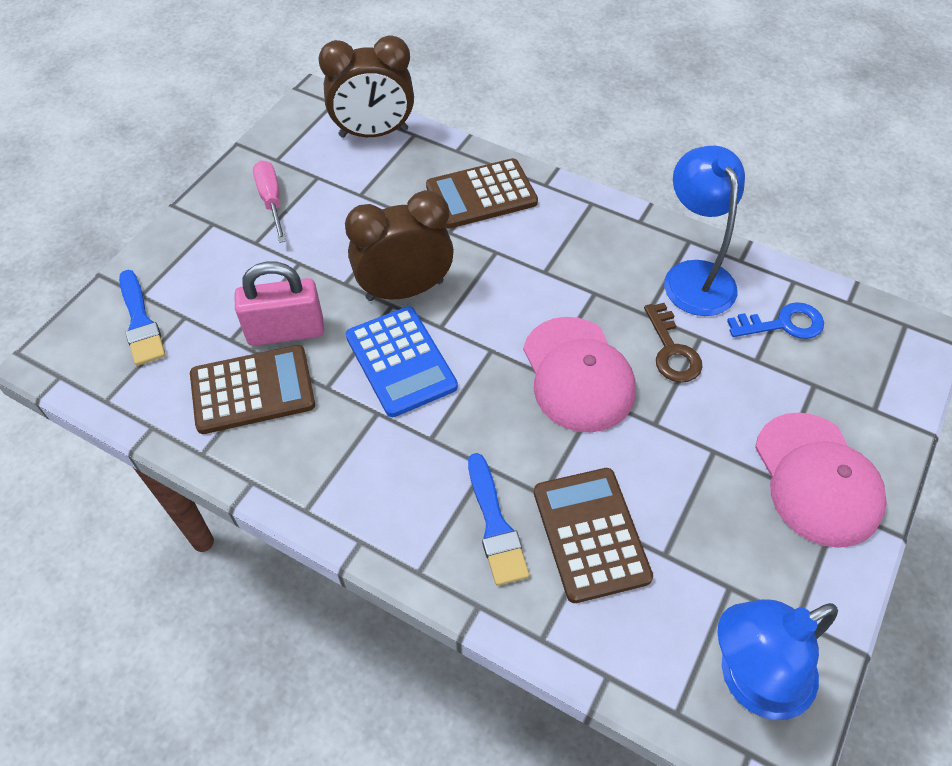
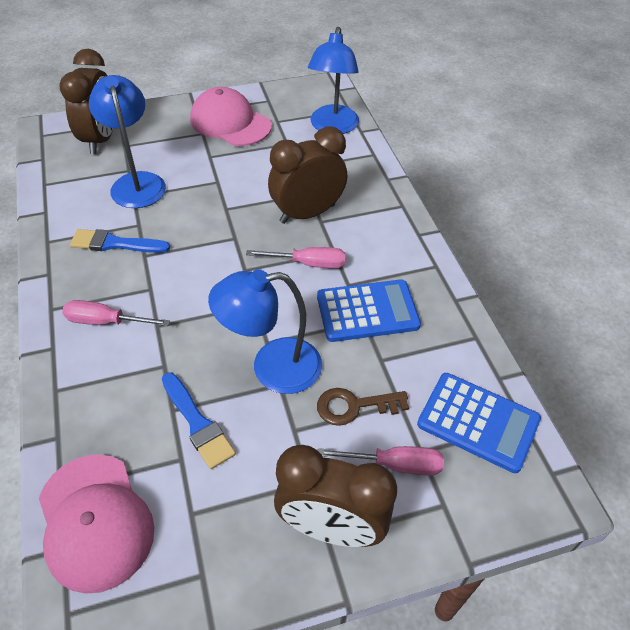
blue calculator: 1 -> 2
blue key: 1 -> 0
blue lamp: 2 -> 3
brown calculator: 3 -> 0
brown clock: 2 -> 3
pink padlock: 1 -> 0
pink screwdriver: 1 -> 3

